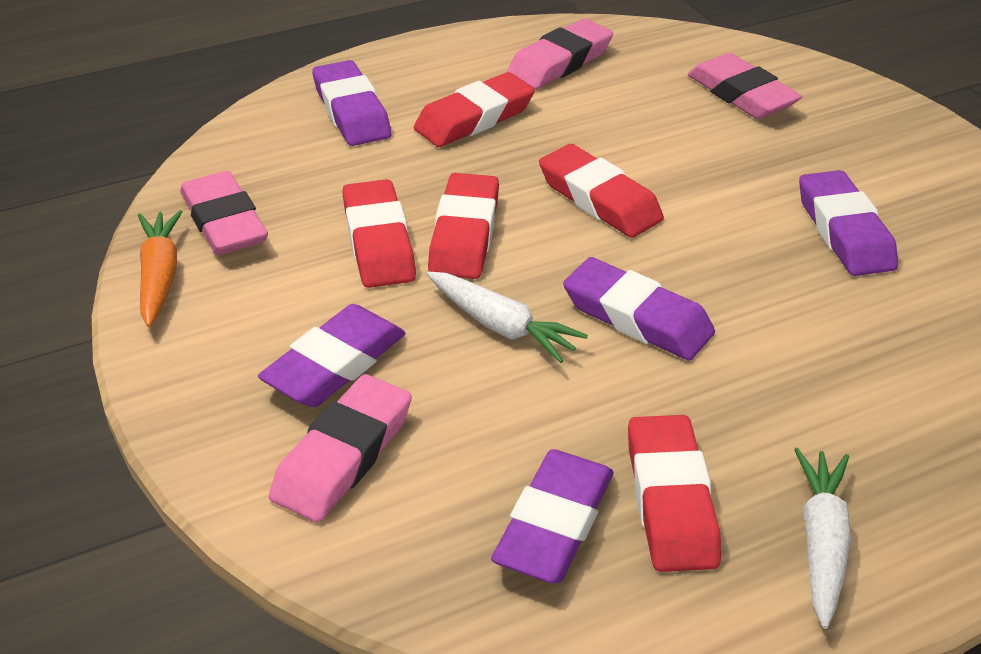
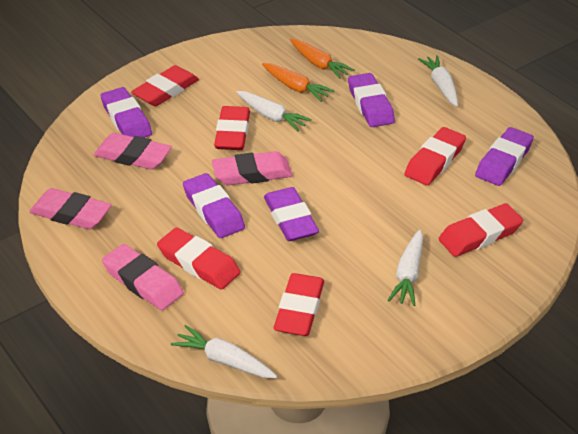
orange carrot: 1 -> 2
red eraser: 5 -> 6
white carrot: 2 -> 4

